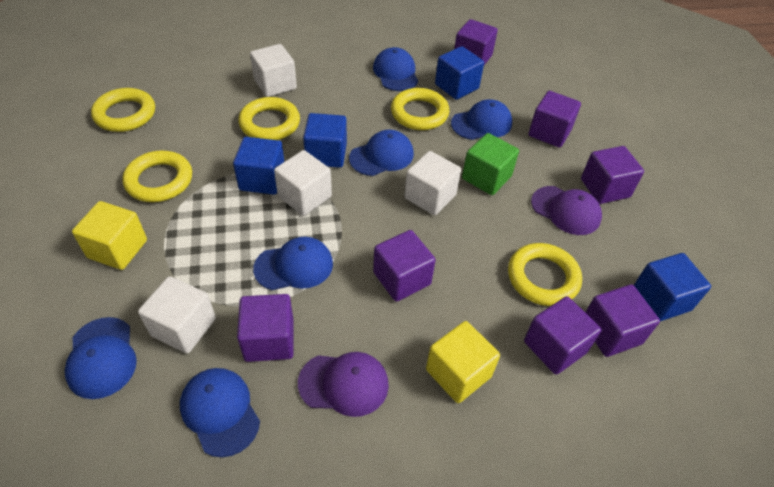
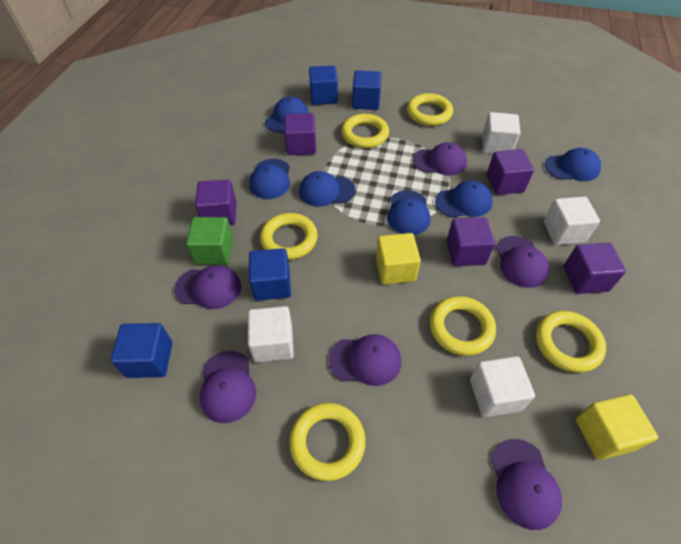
purple cap: 2 -> 6
purple cube: 7 -> 5
yellow ring: 5 -> 6

